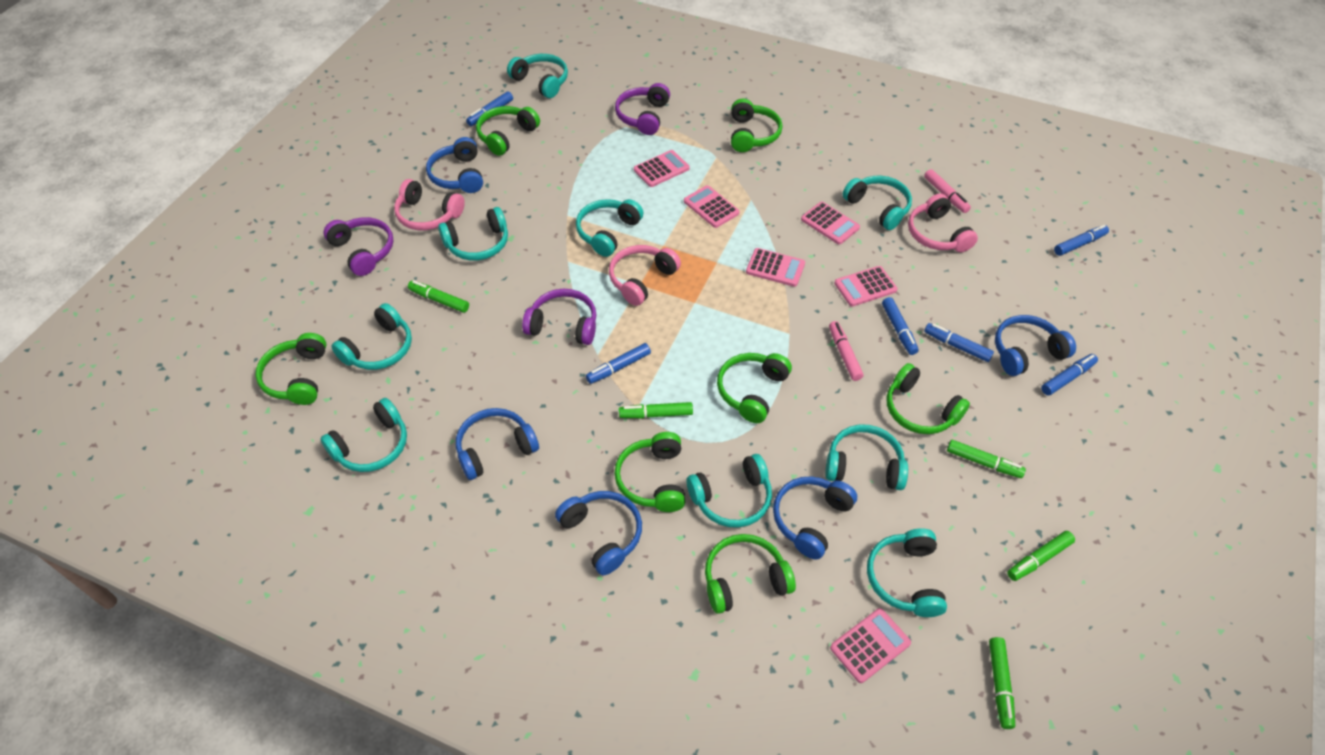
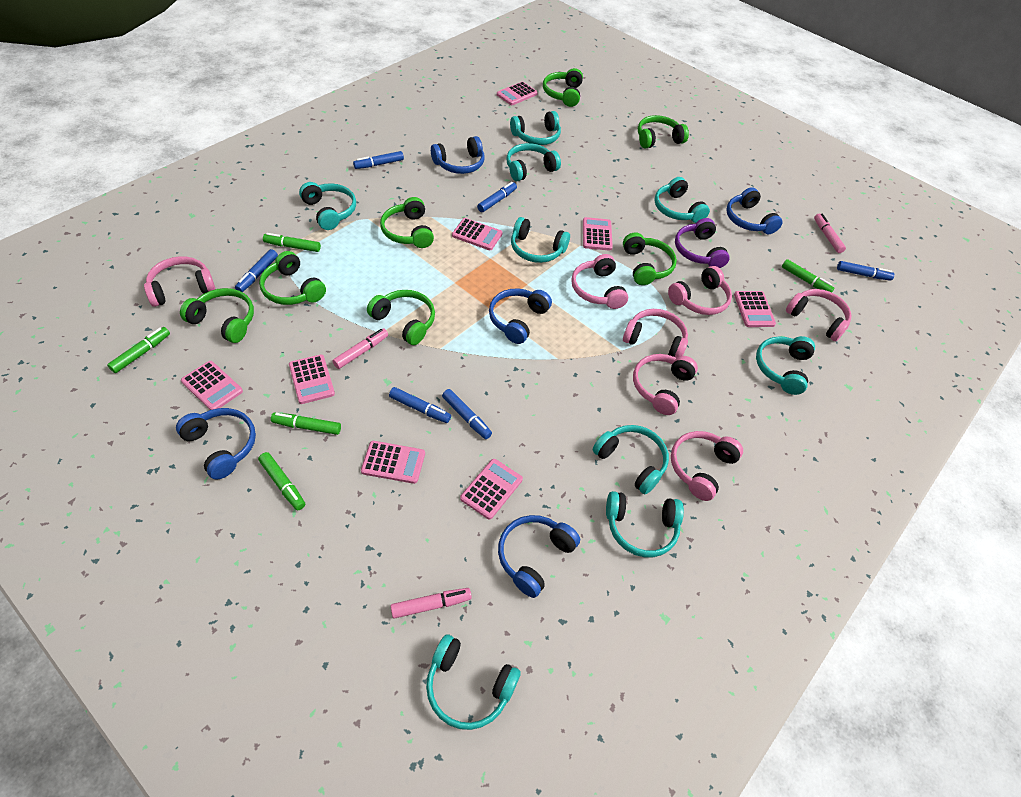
pink calculator: 6 -> 8
pink headphones: 3 -> 7
pink marker: 2 -> 3
purple headphones: 3 -> 1

